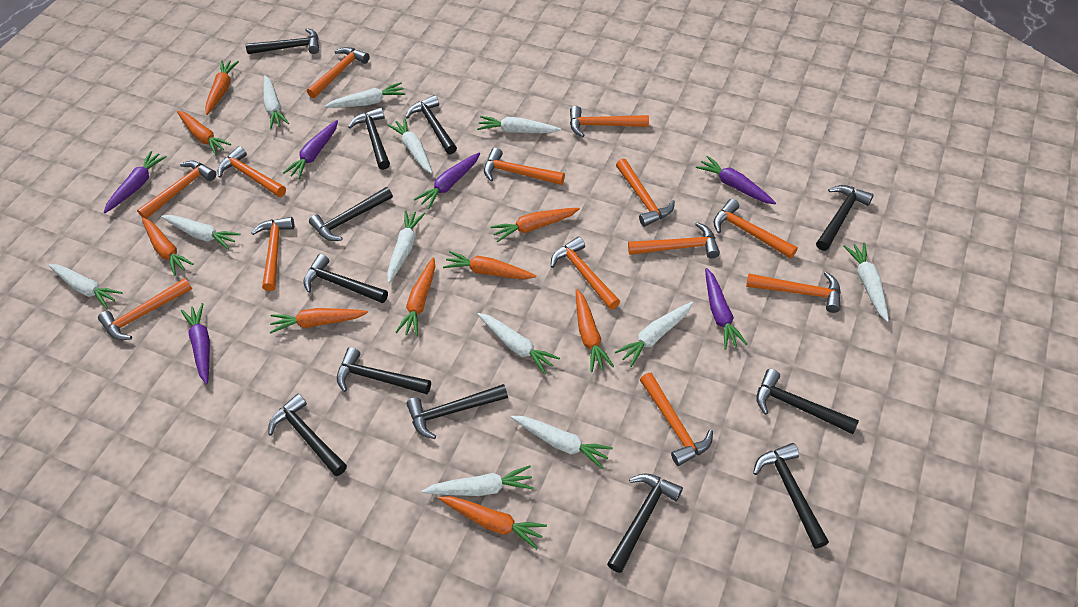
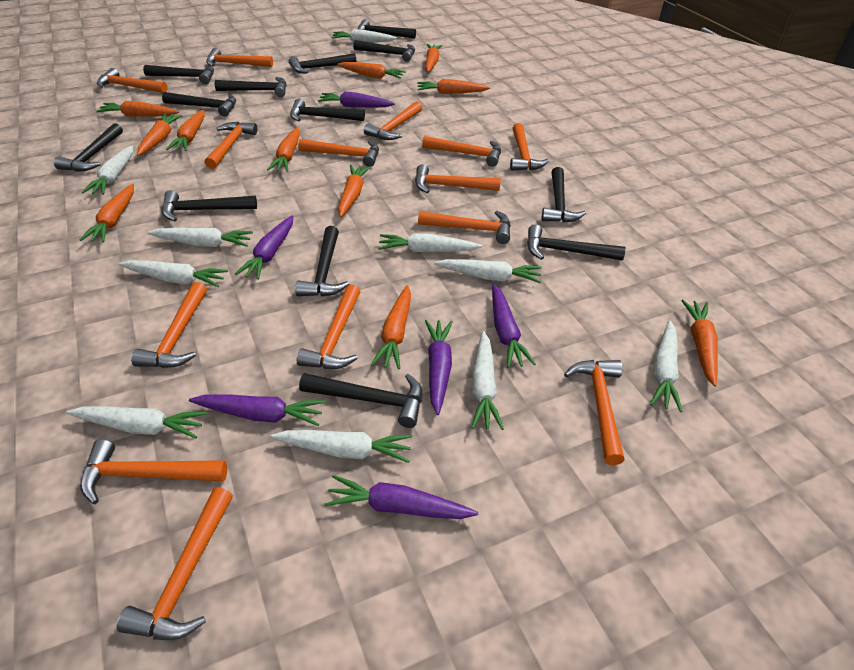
black hammer: 12 -> 13
orange carrot: 9 -> 11
orange hammer: 13 -> 14
white carrot: 12 -> 10

